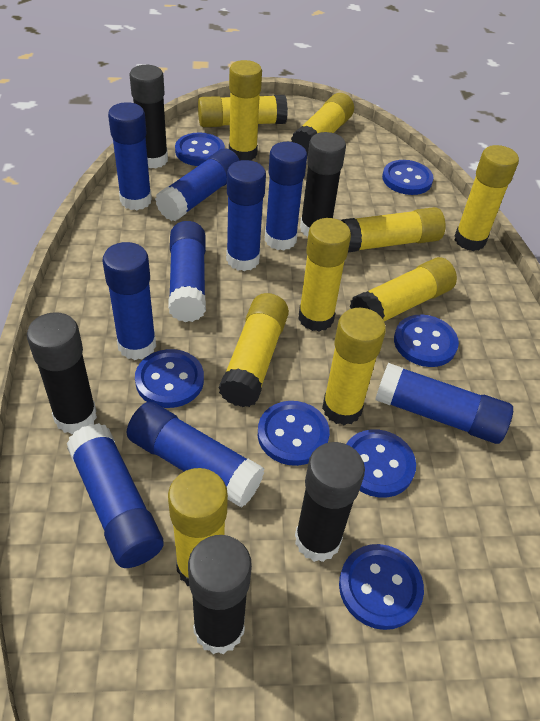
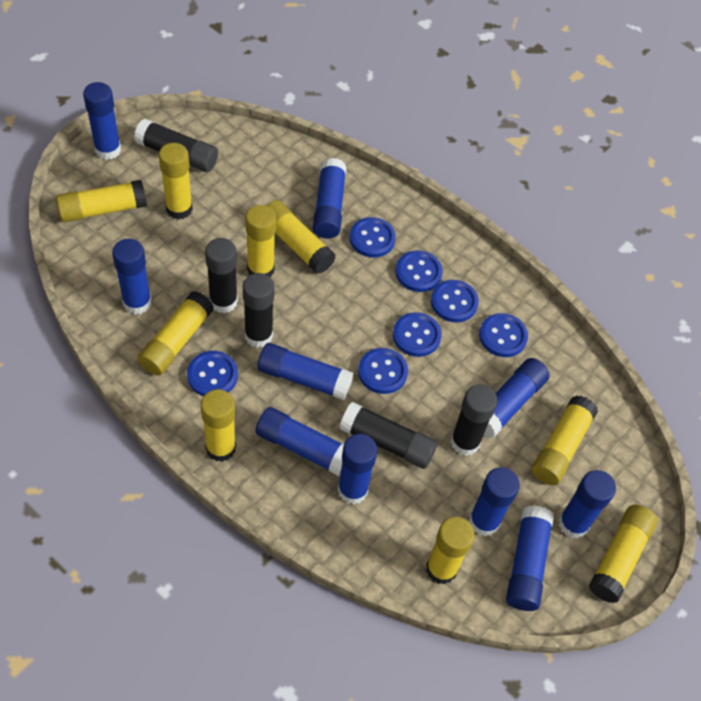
blue glue stick: 9 -> 10
yellow glue stick: 10 -> 9

